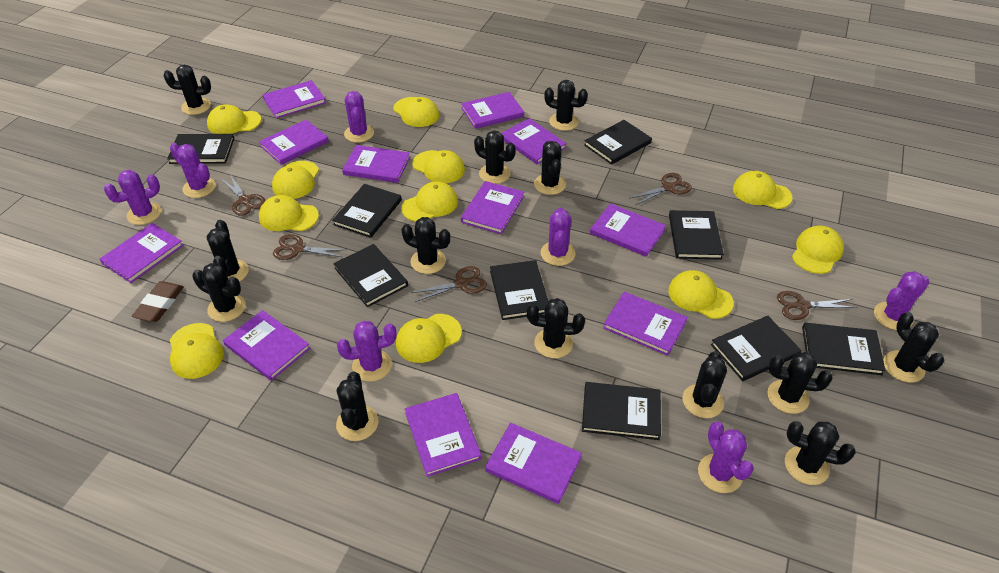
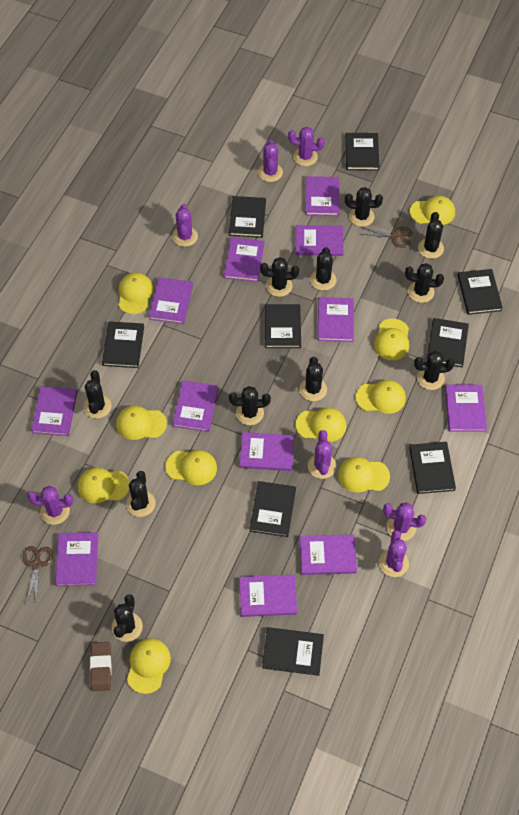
black cactus: 13 -> 11
brown scissors: 5 -> 2
yellow cap: 11 -> 10

